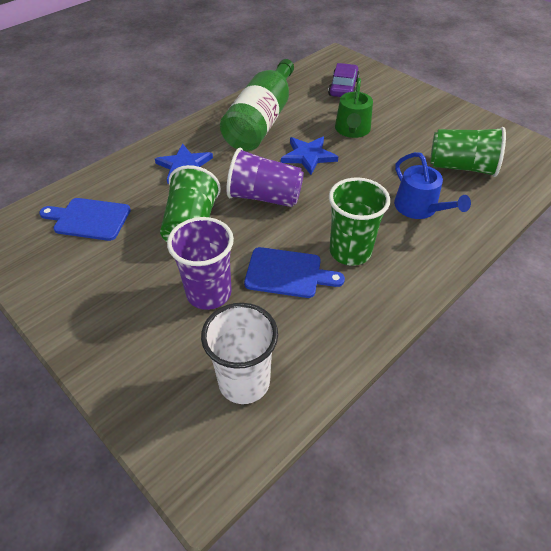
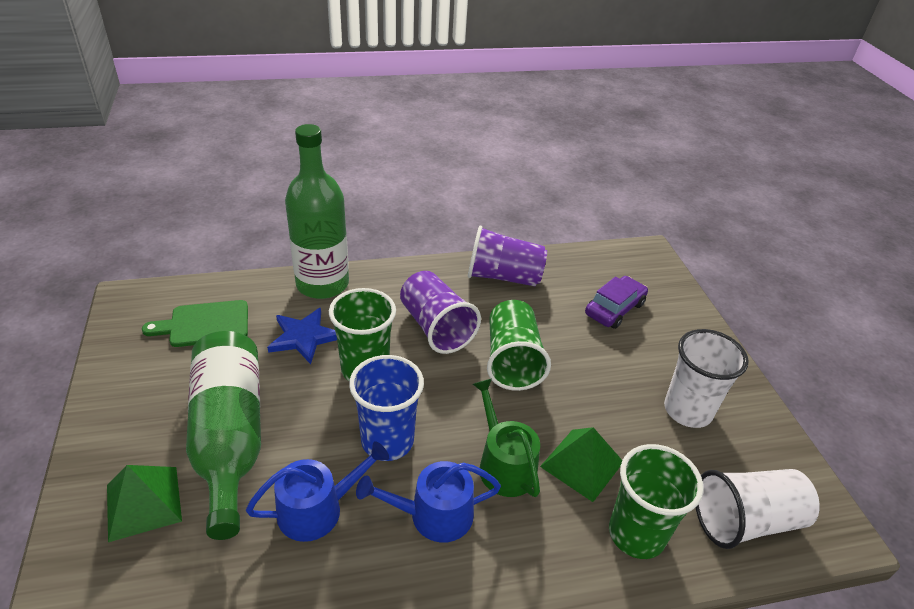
blue cup: 0 -> 1
blue cutting board: 2 -> 0
blue star: 2 -> 1
blue watering can: 1 -> 2
green bottle: 1 -> 2
green cutting board: 0 -> 1
green pyramid: 0 -> 2
white cup: 1 -> 2

